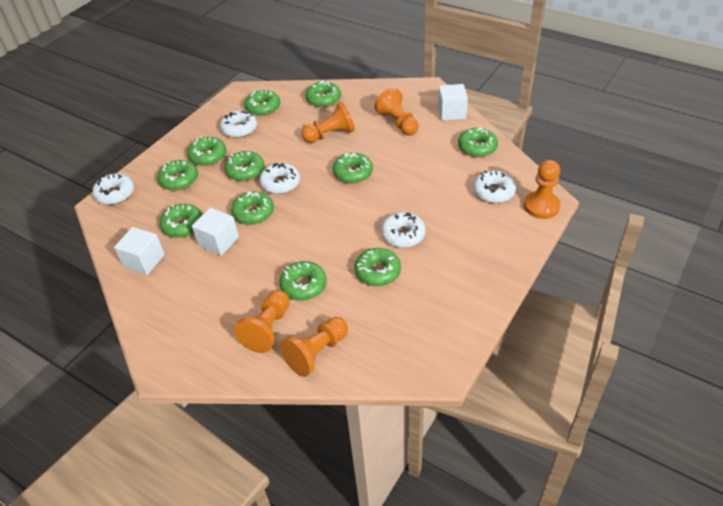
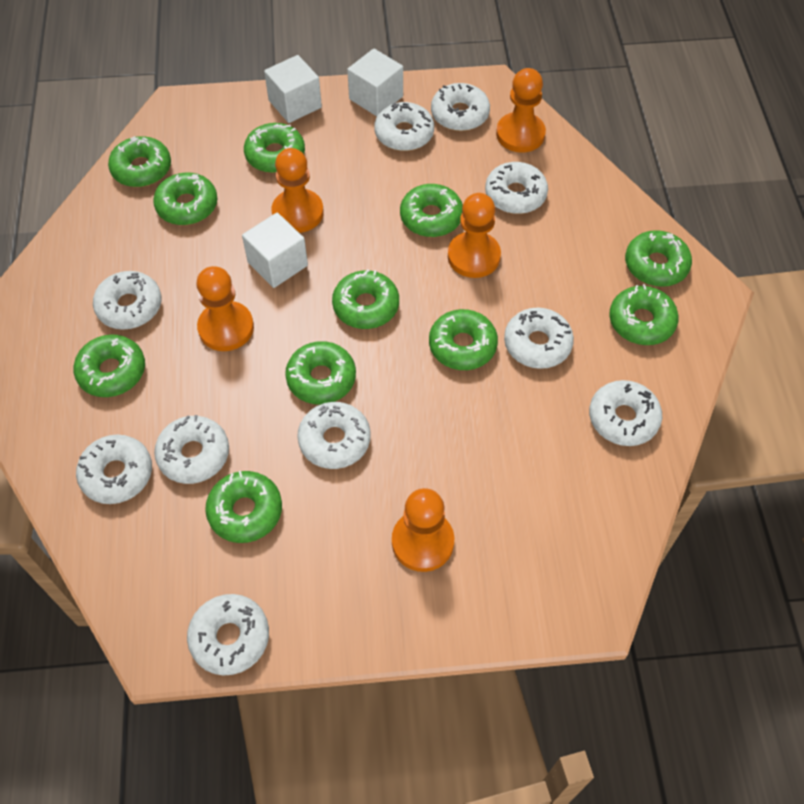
white donut: 5 -> 10

